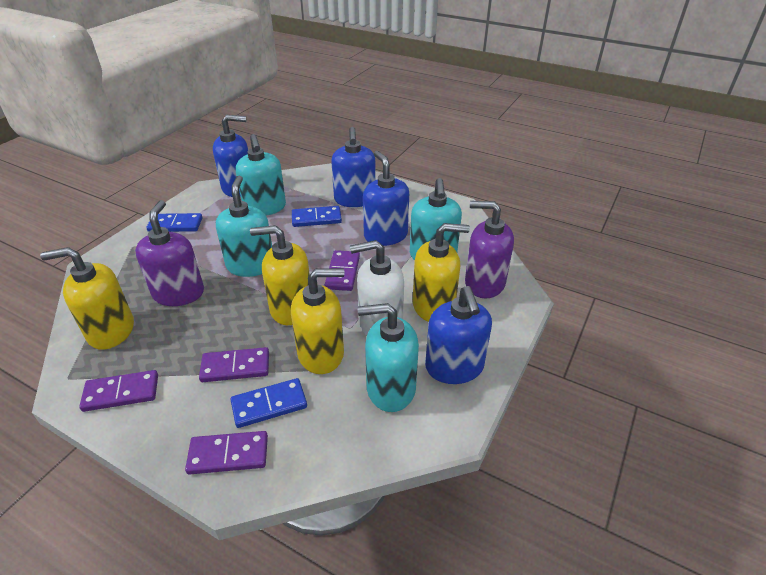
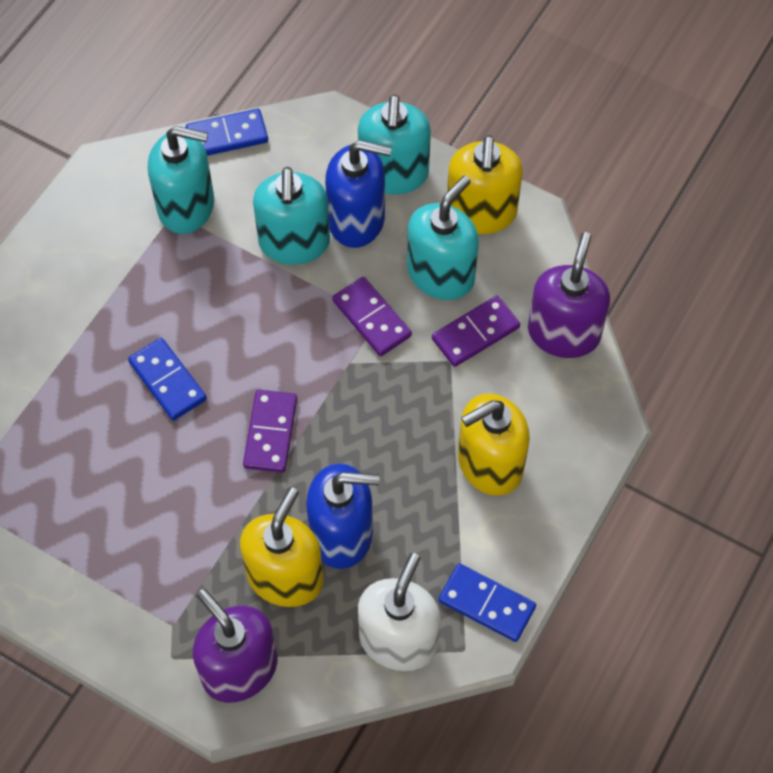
blue soap dispenser: 4 -> 2
purple domino: 4 -> 3
yellow soap dispenser: 4 -> 3

